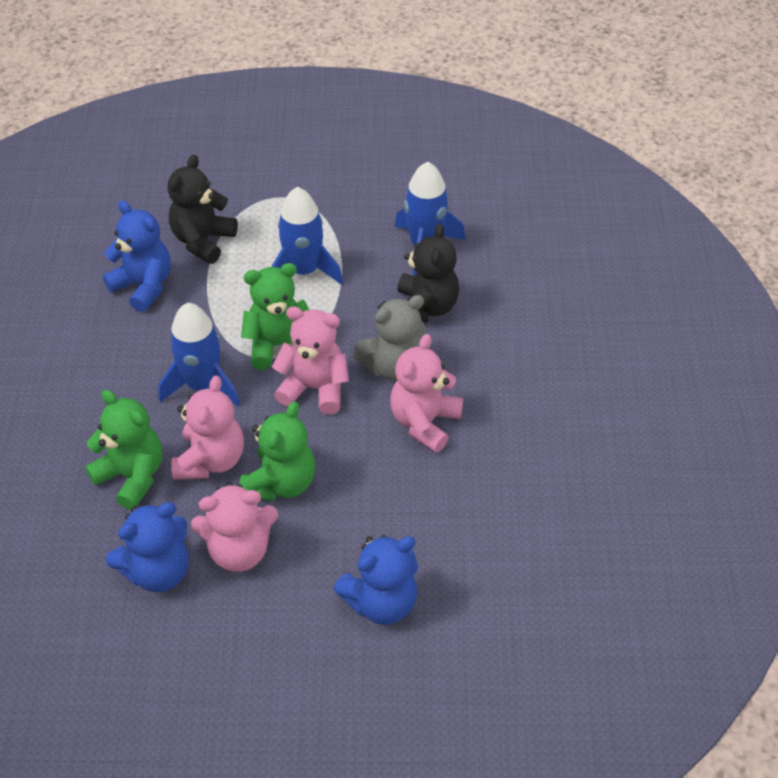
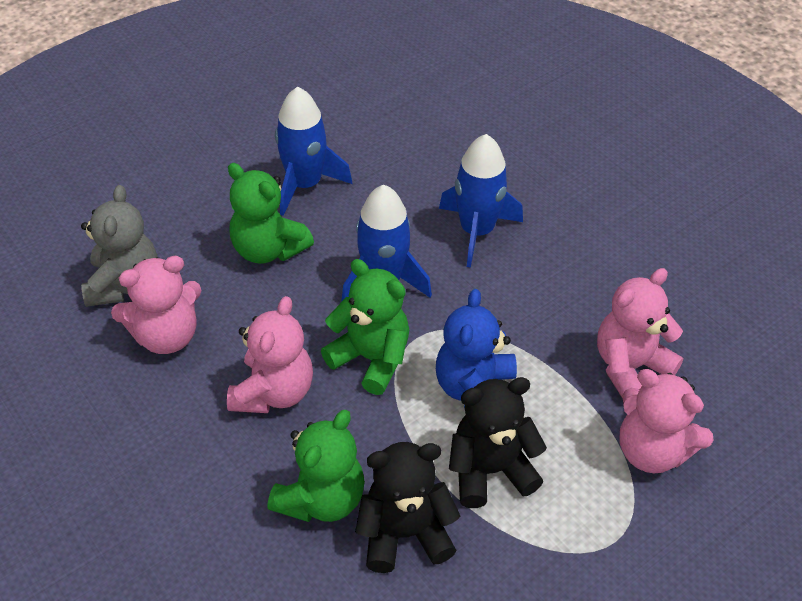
blue teddy bear: 3 -> 1

